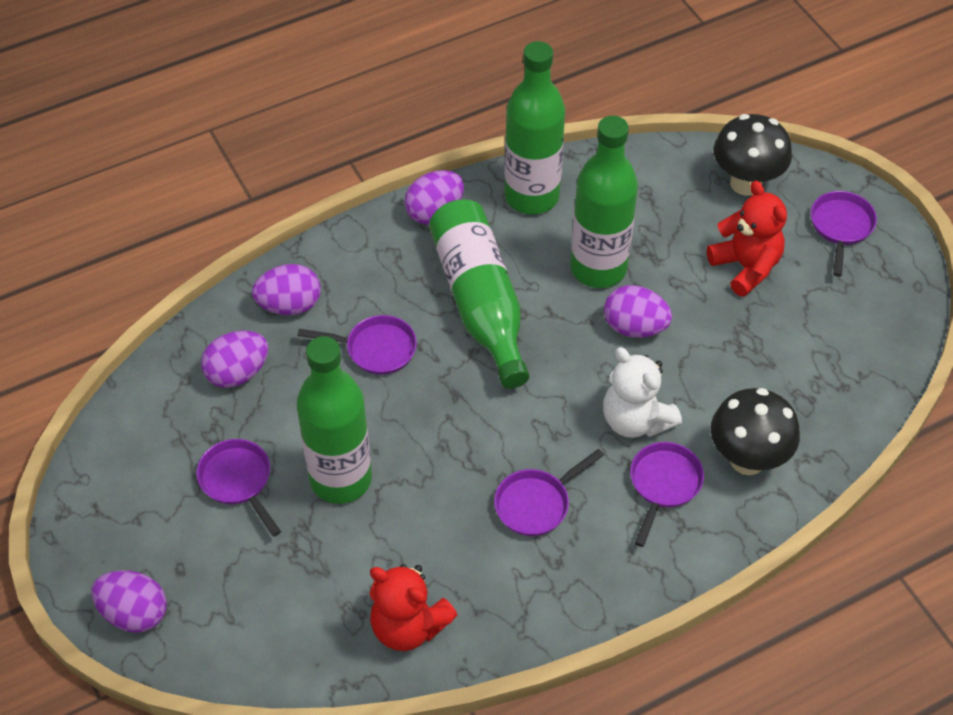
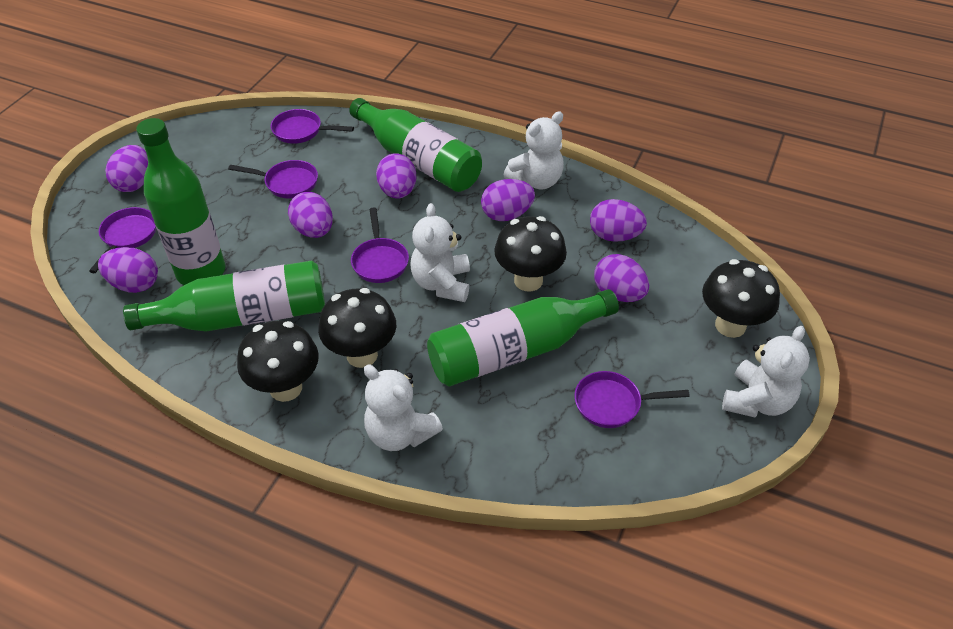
black mushroom: 2 -> 4
purple egg: 5 -> 7
red teddy bear: 2 -> 0
white teddy bear: 1 -> 4

